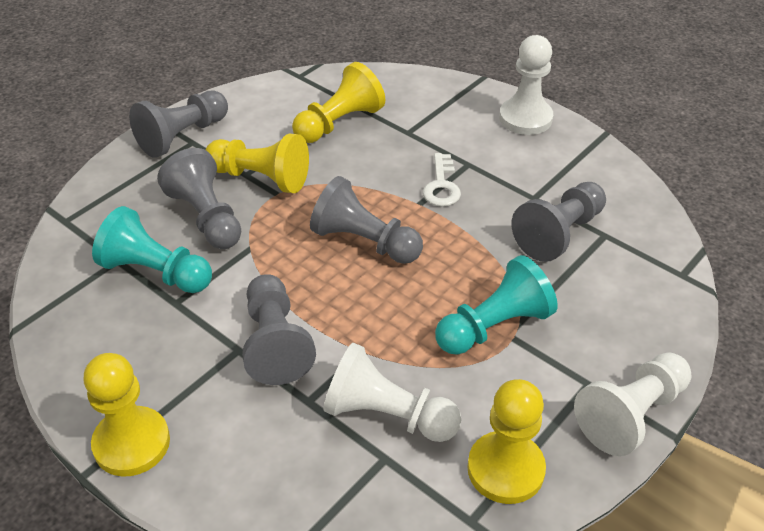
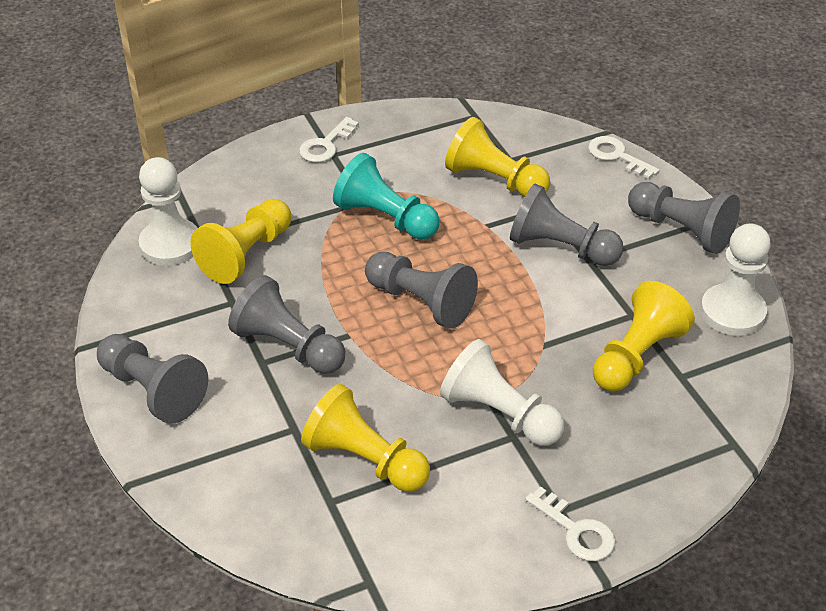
turquoise pawn: 2 -> 1
white key: 1 -> 3

